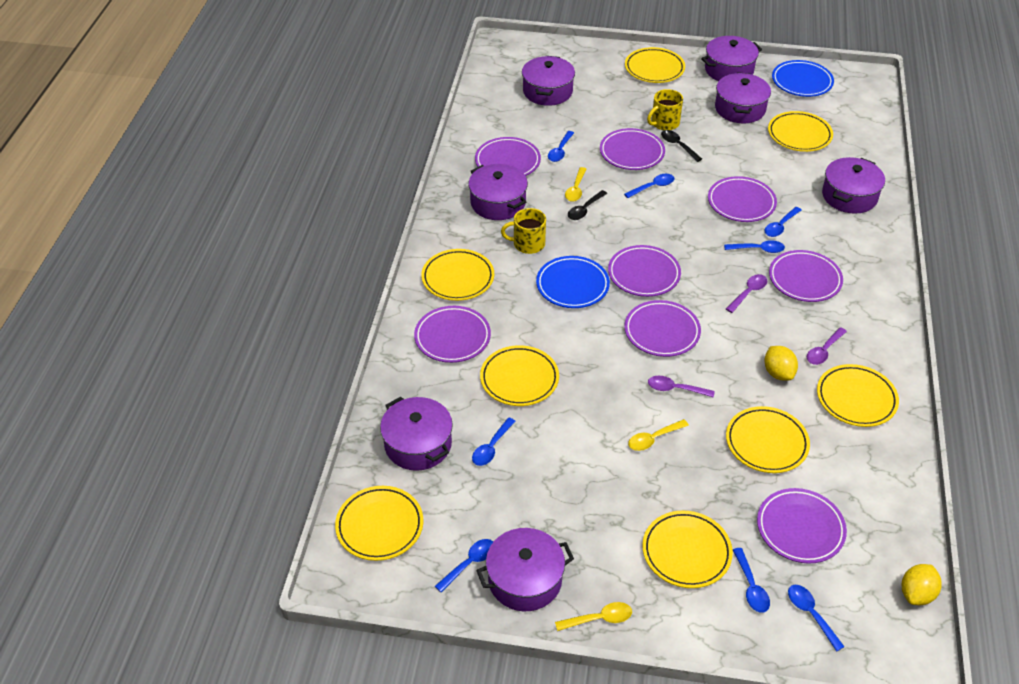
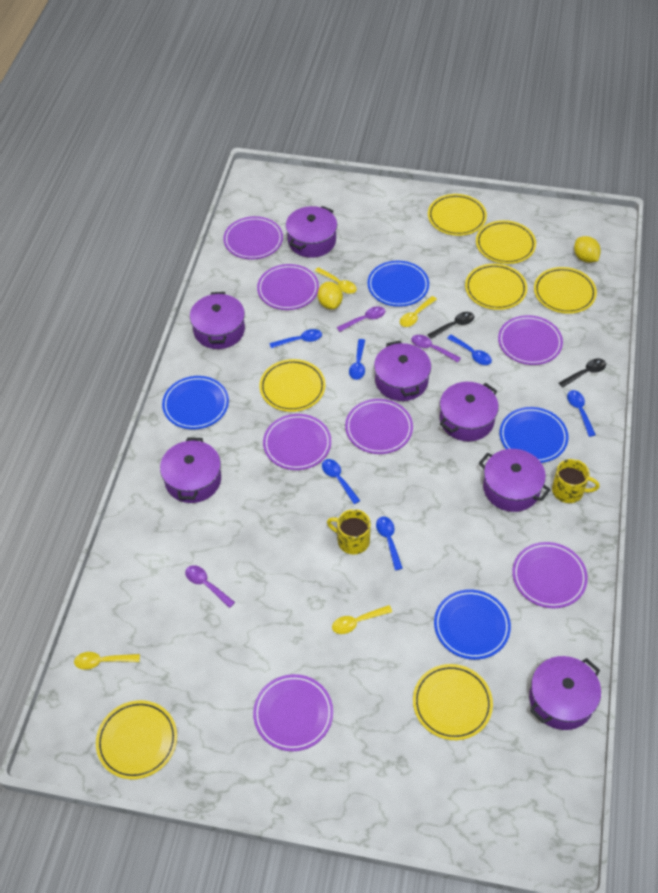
blue plate: 2 -> 4
blue spoon: 8 -> 6
purple plate: 8 -> 7
yellow plate: 8 -> 7
yellow spoon: 3 -> 4

